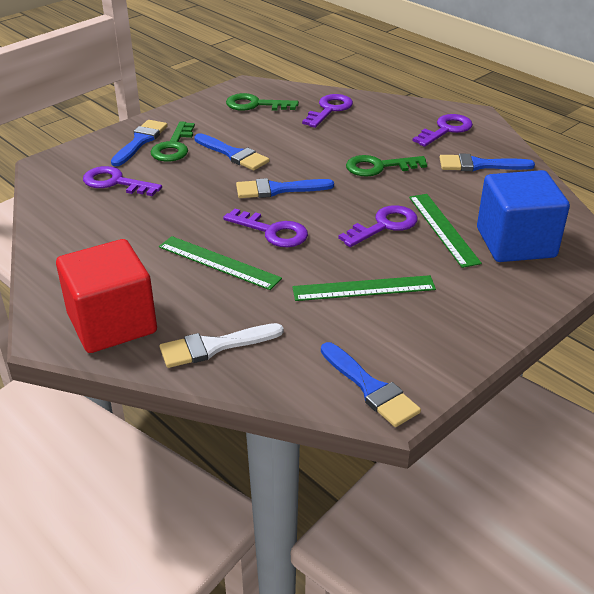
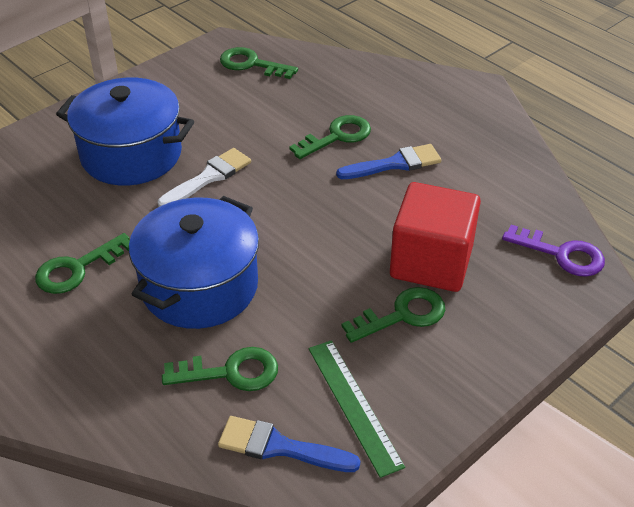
blue brush: 5 -> 2
blue cube: 1 -> 0
blue pot: 0 -> 2
green key: 3 -> 5
green ruler: 3 -> 1
purple key: 5 -> 1

